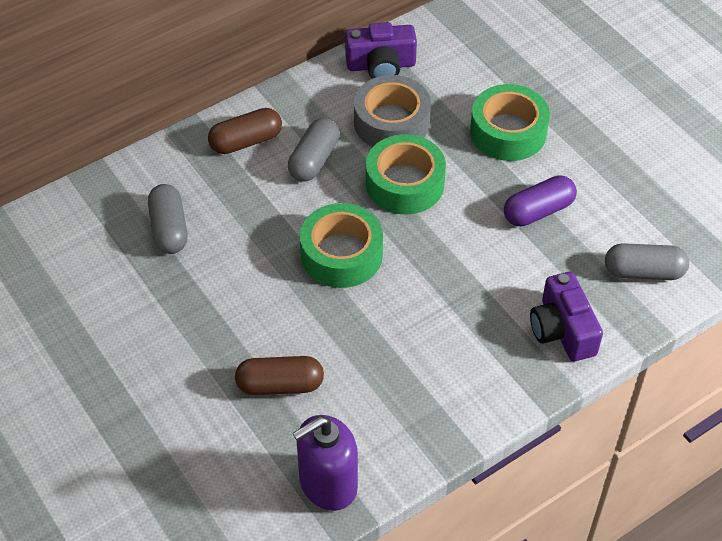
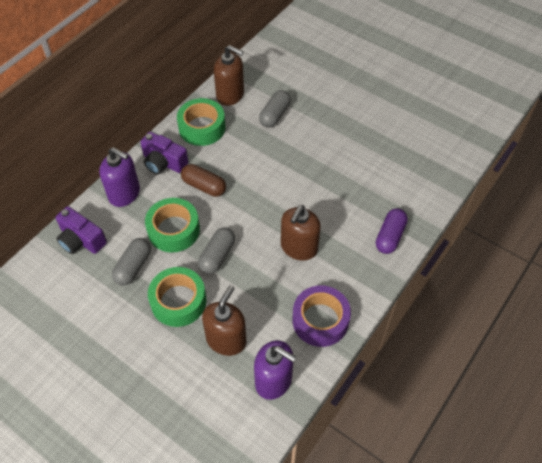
brown capsule: 2 -> 1
brown soap dispenser: 0 -> 3
grey tape: 1 -> 0
purple soap dispenser: 1 -> 2
purple tape: 0 -> 1

